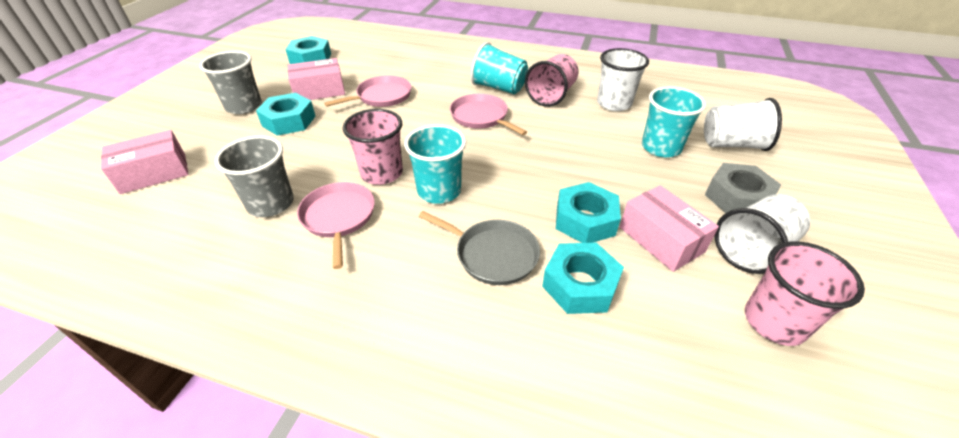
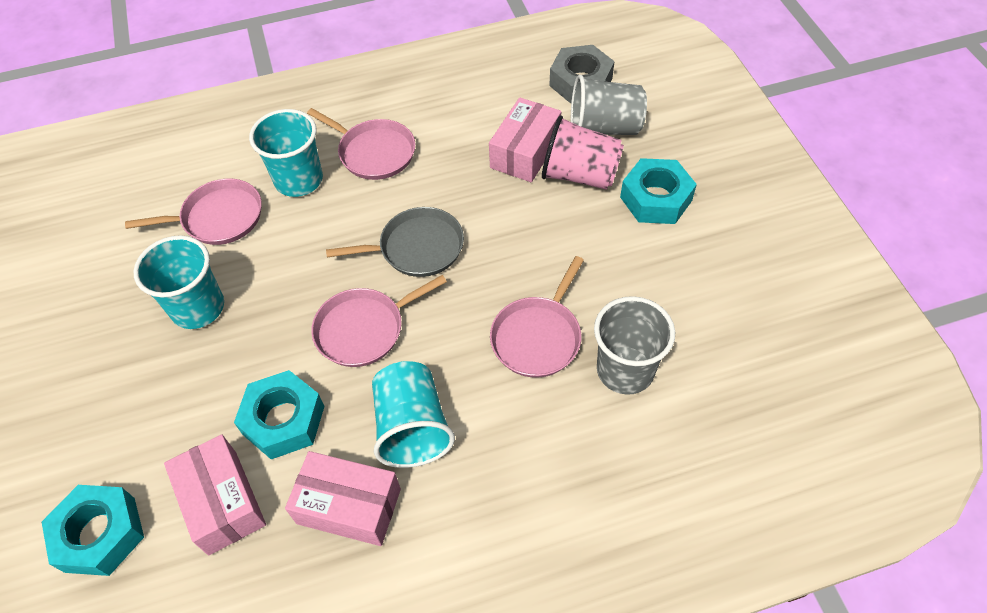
pink cup: 3 -> 1
pink pan: 3 -> 4
turquoise nut: 4 -> 3
white cup: 3 -> 0

